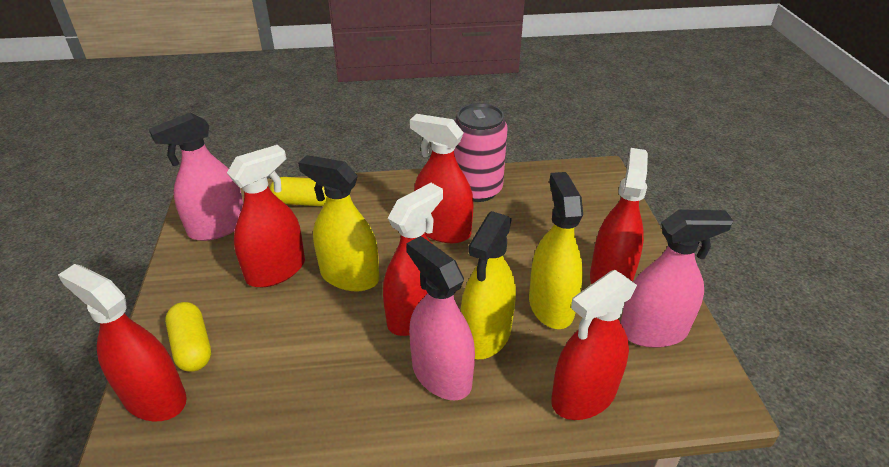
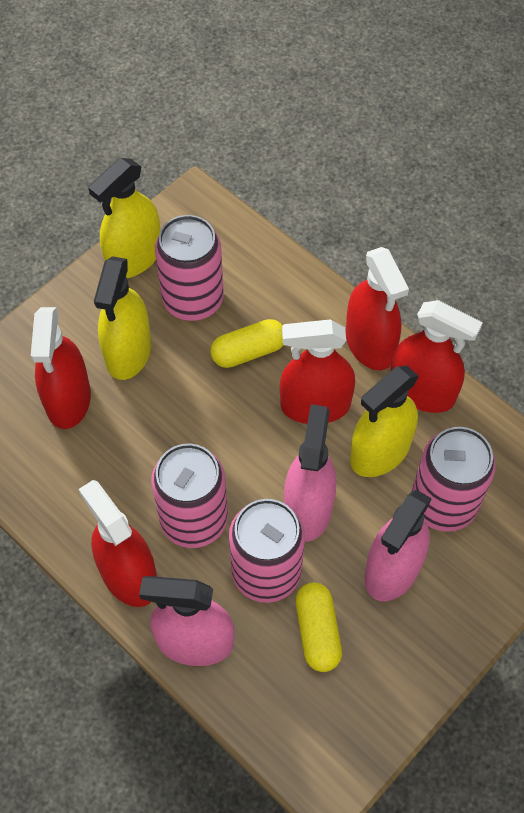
pink can: 1 -> 4
red spray bottle: 6 -> 5

